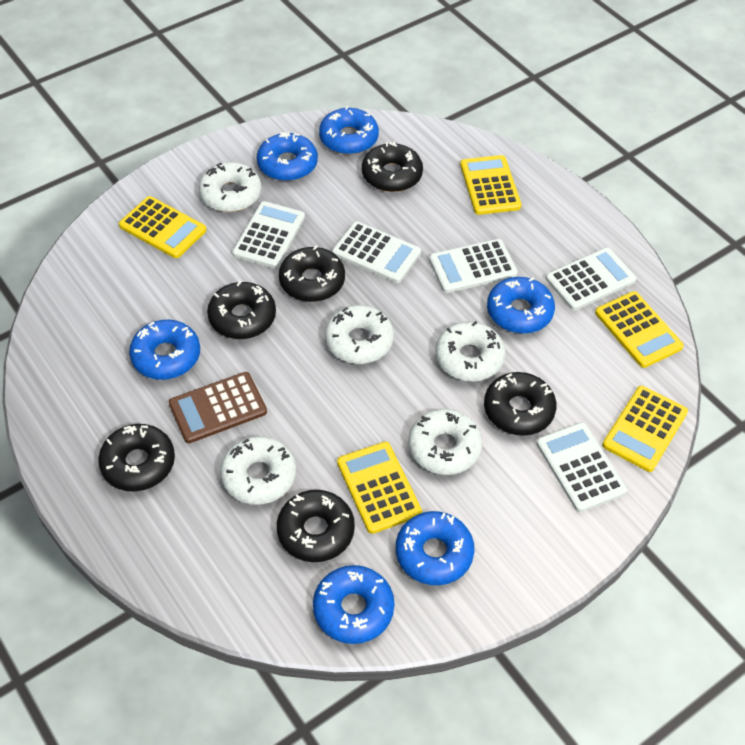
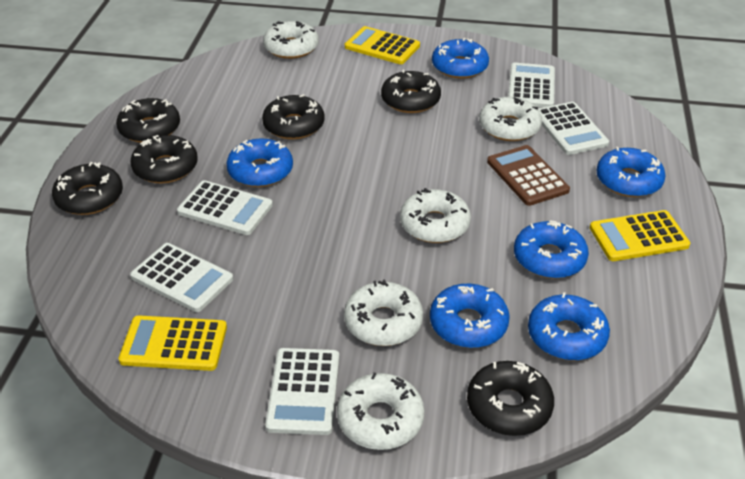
yellow calculator: 5 -> 3

